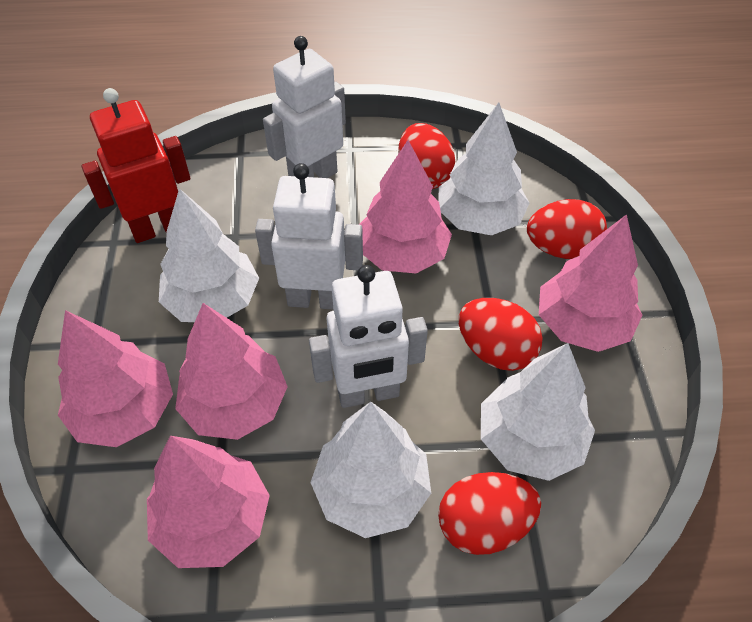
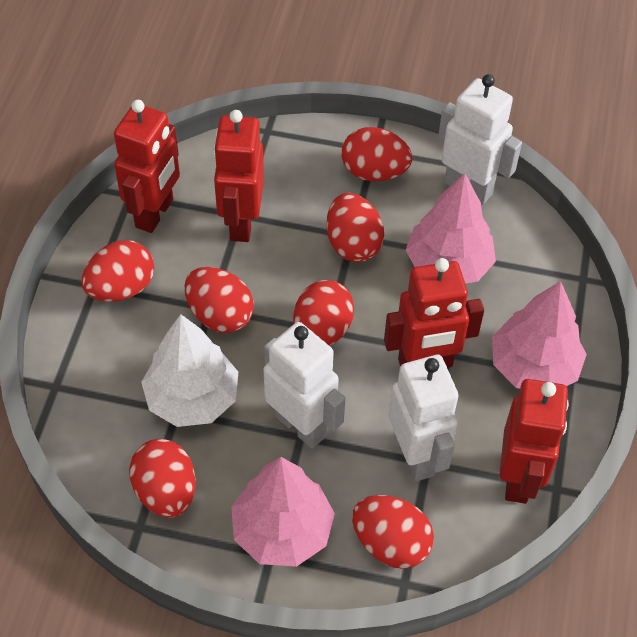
pink tree: 5 -> 3
red egg: 4 -> 7
red robot: 1 -> 4
white tree: 4 -> 1

